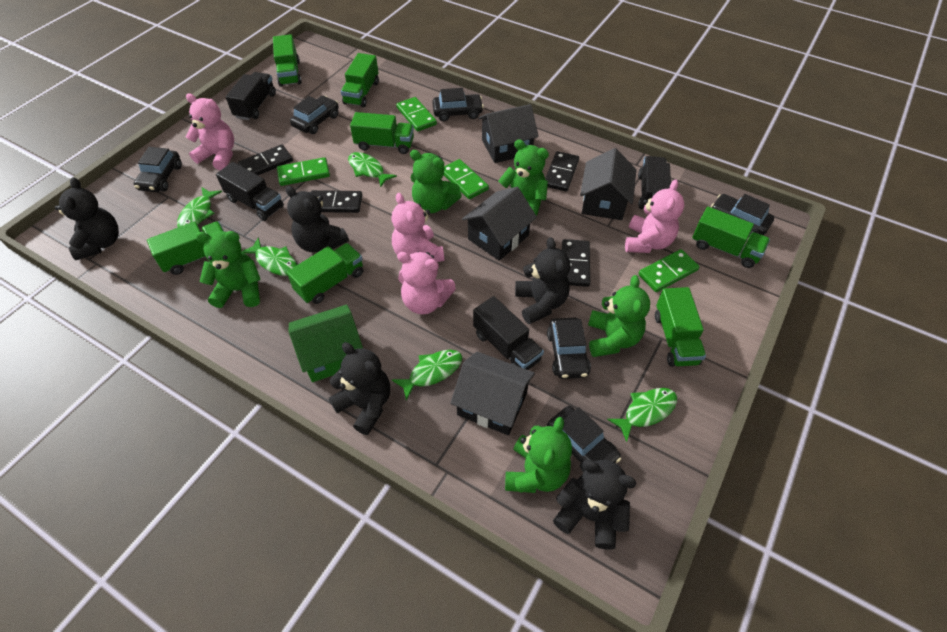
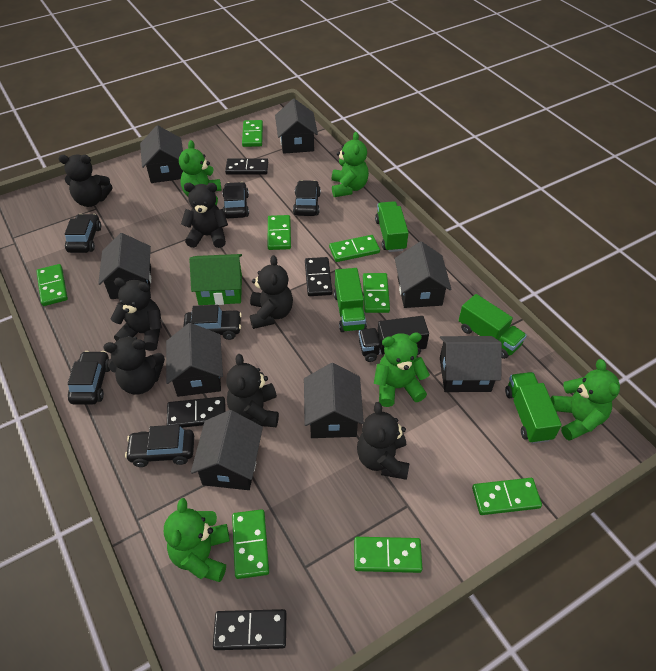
black house: 4 -> 8
black teddy bear: 5 -> 7
black truck: 4 -> 1
green domino: 4 -> 8
green fish: 5 -> 0
green truck: 7 -> 4
pink teddy bear: 4 -> 0

